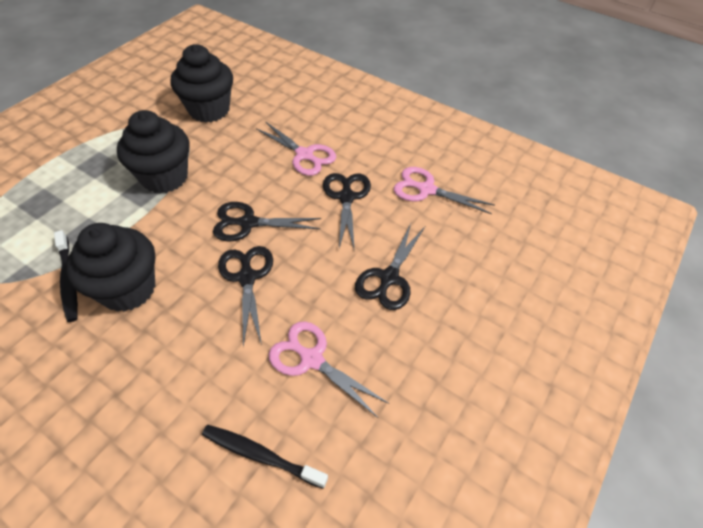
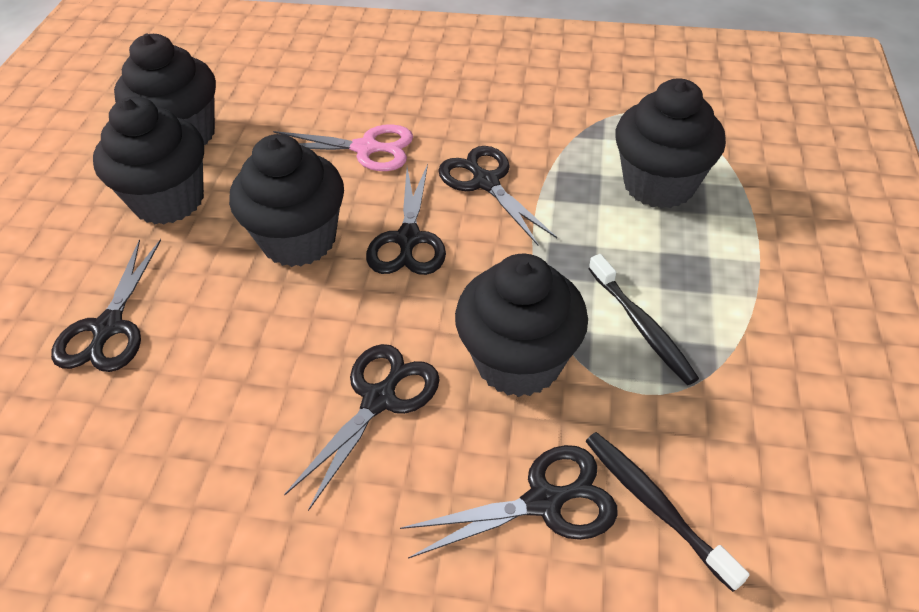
black cupcake: 3 -> 5
black scissors: 4 -> 5
pink scissors: 3 -> 1

